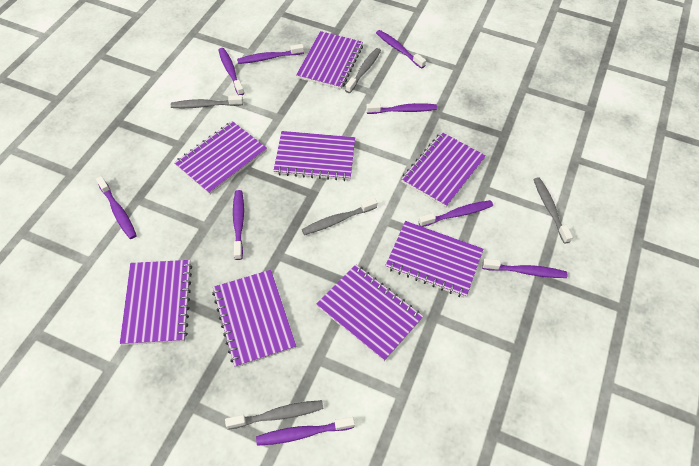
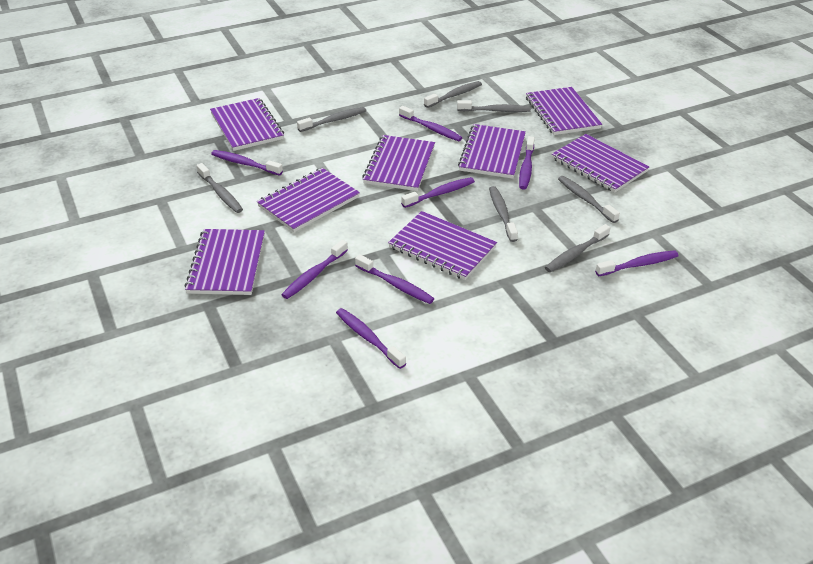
grey toothbrush: 5 -> 7
purple toothbrush: 9 -> 8

